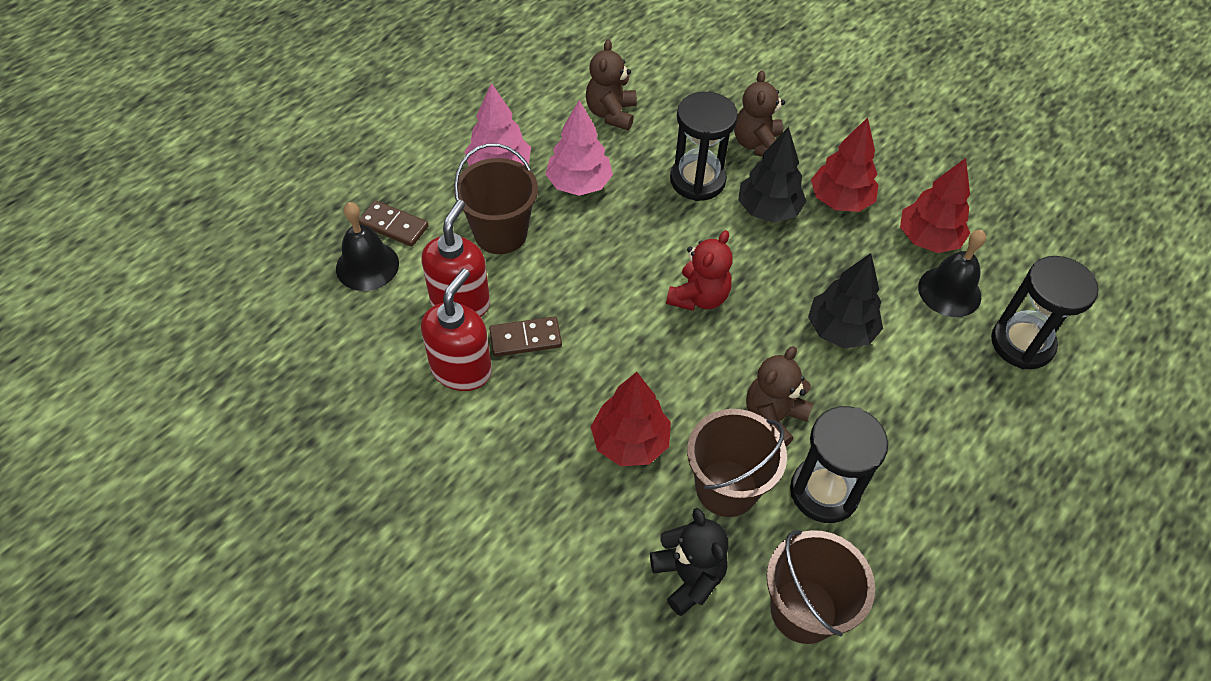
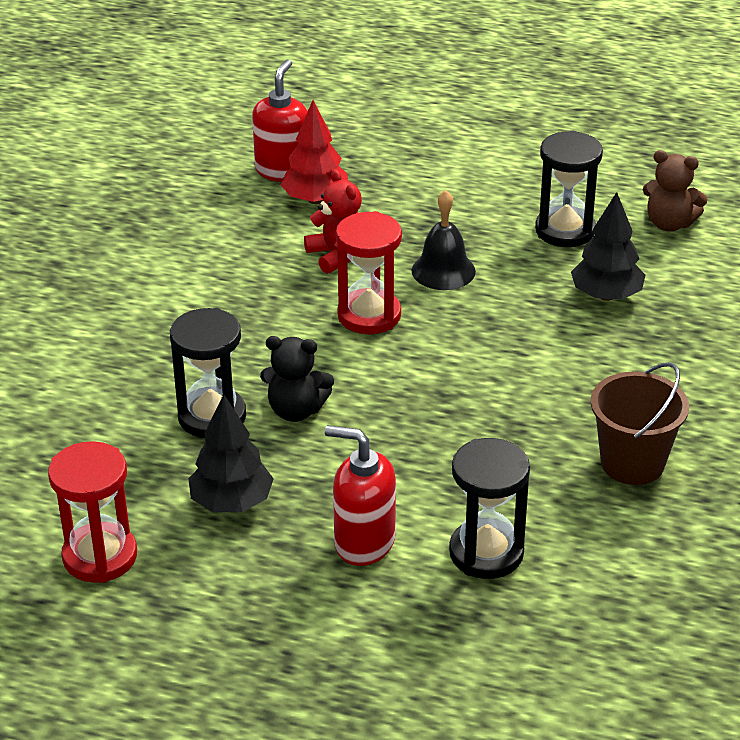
black bell: 2 -> 1
brown bucket: 3 -> 1
brown domino: 2 -> 0
brown teddy bear: 3 -> 1
pink tree: 2 -> 0
red hourglass: 0 -> 2
red tree: 3 -> 1

